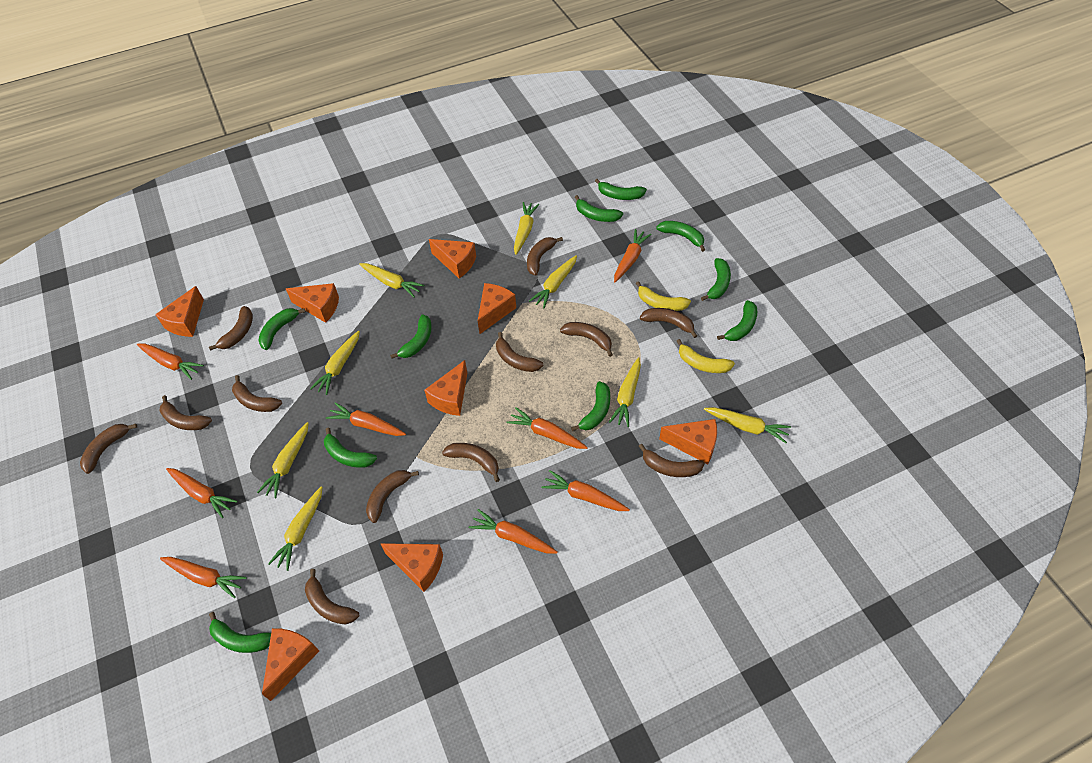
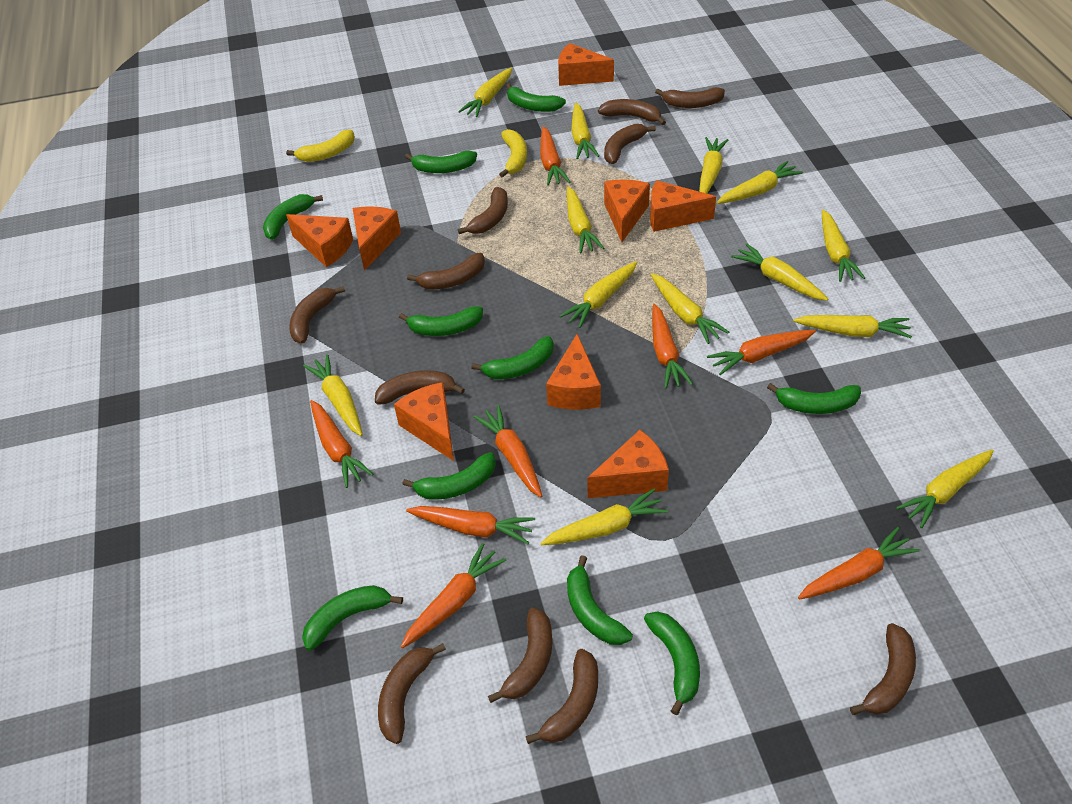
brown banana: 12 -> 11
yellow carrot: 8 -> 13

